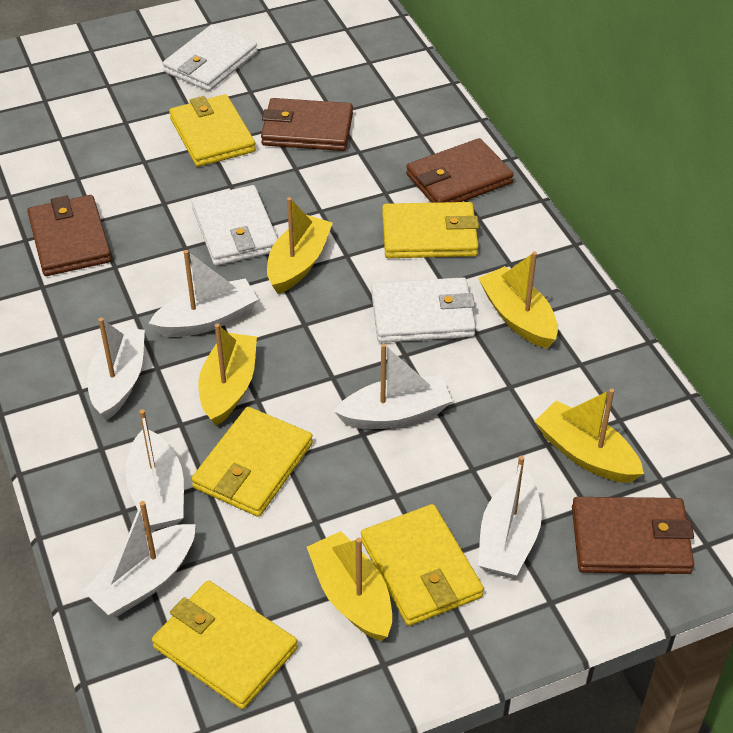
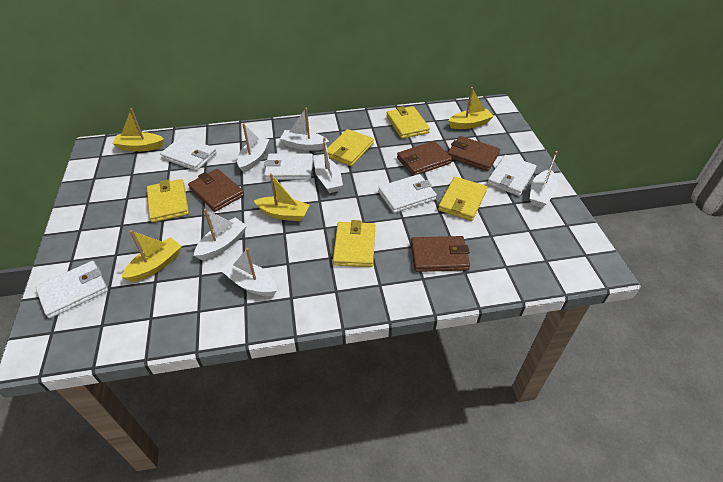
white wallet: 3 -> 5
yellow boat: 5 -> 4

